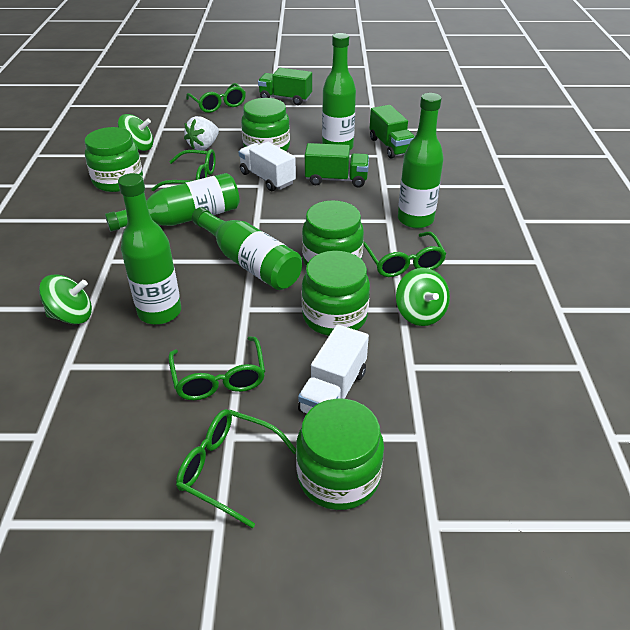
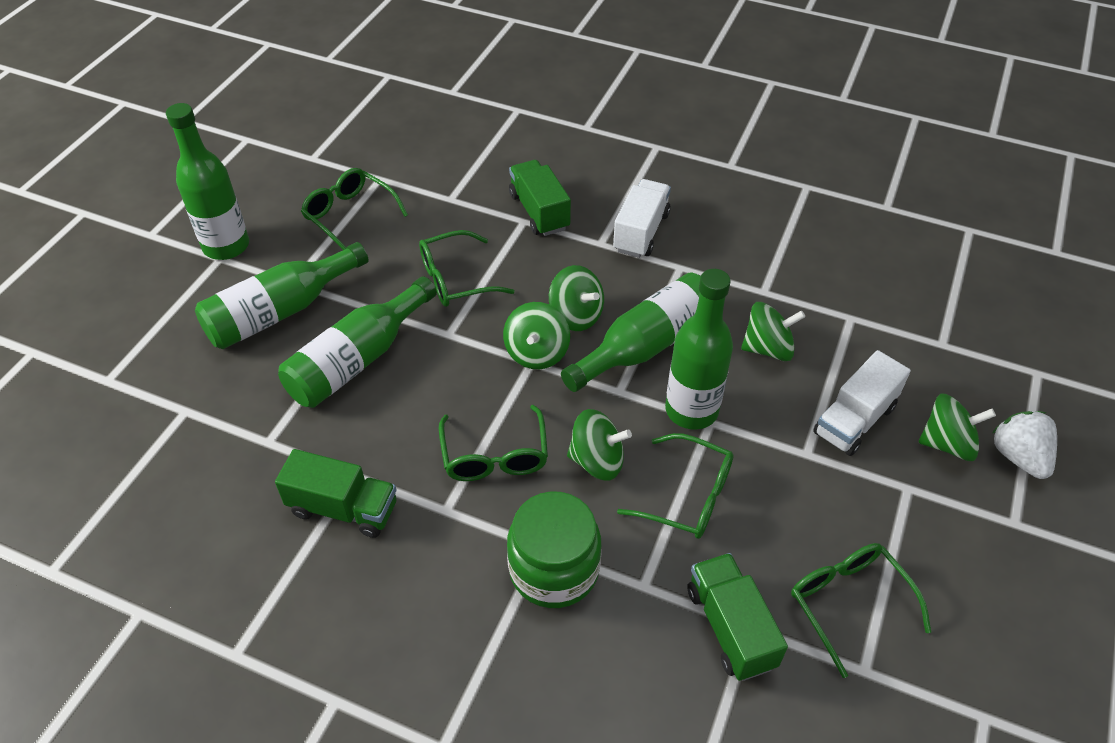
green jar: 5 -> 1
green spinning top: 3 -> 5

